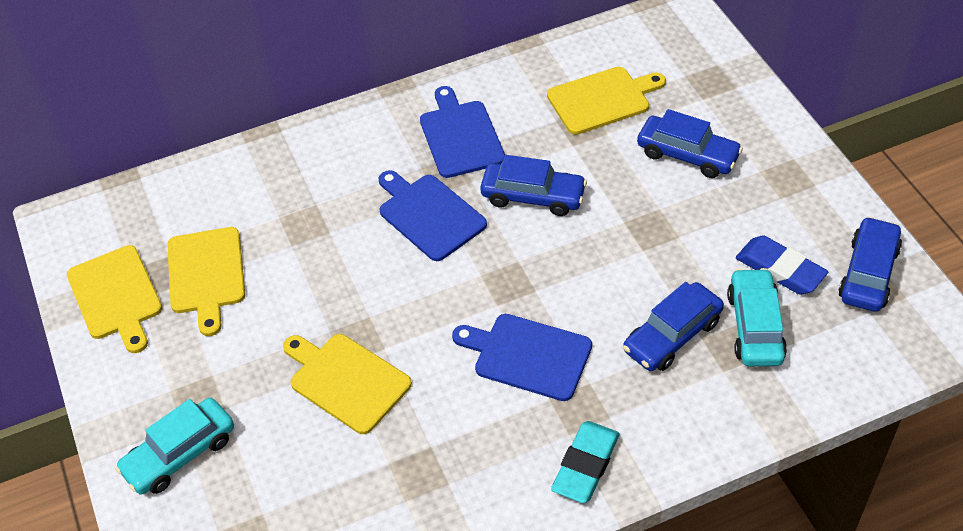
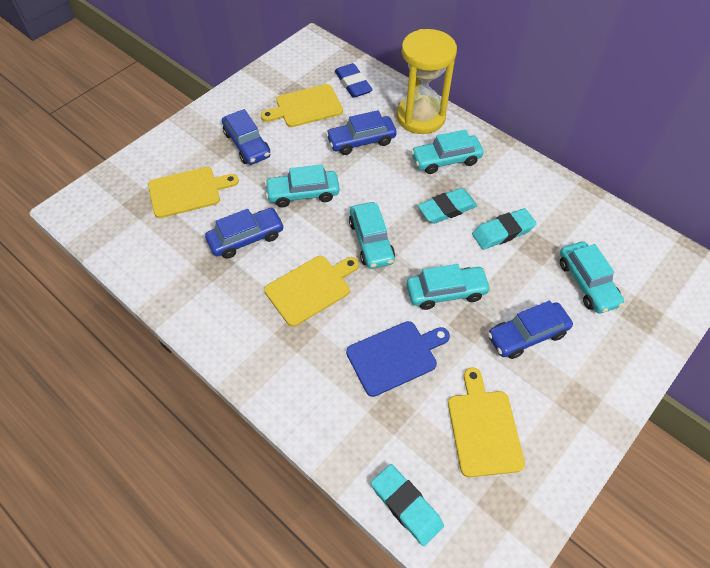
blue cutting board: 3 -> 1
turquoise car: 2 -> 5
turquoise eraser: 1 -> 3
yellow hourglass: 0 -> 1

